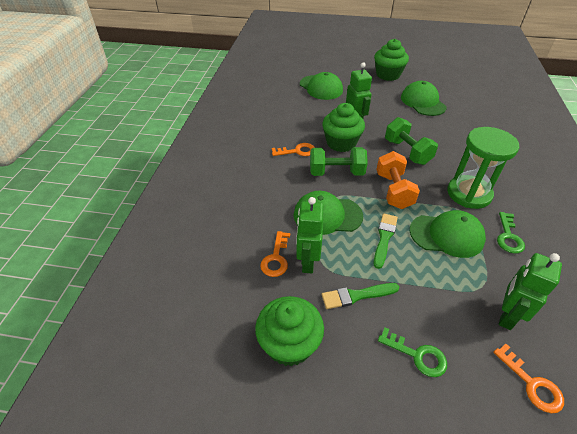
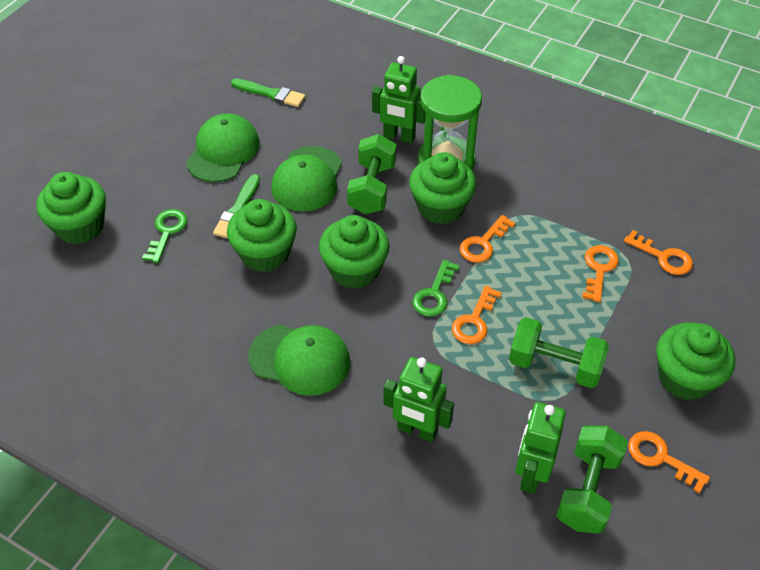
green cap: 4 -> 3
green cupcake: 3 -> 5
green dumbbell: 2 -> 3
orange dumbbell: 1 -> 0
orange key: 3 -> 5

